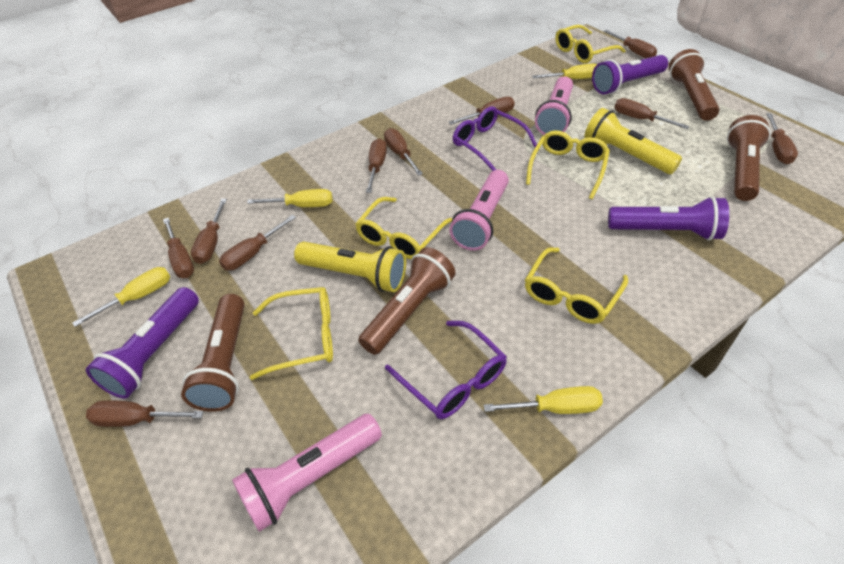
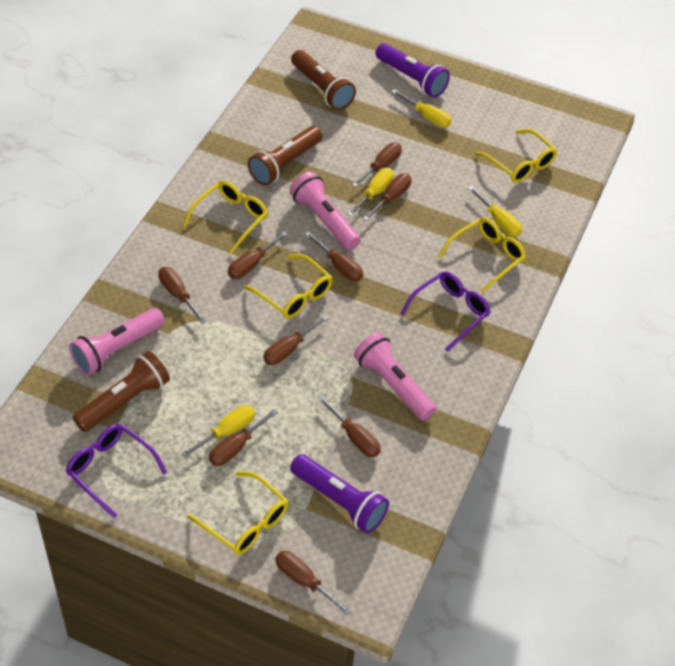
brown flashlight: 4 -> 3
brown screwdriver: 10 -> 9
purple flashlight: 3 -> 2
yellow flashlight: 2 -> 0

